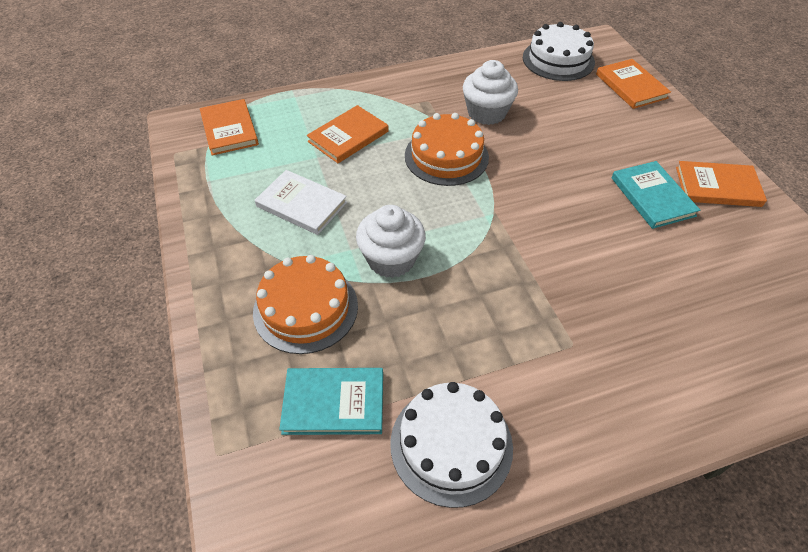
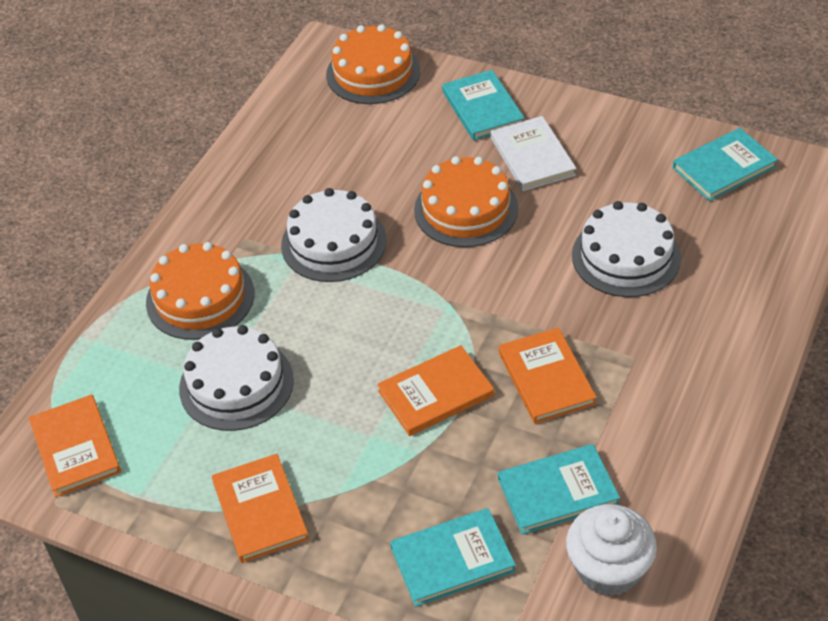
orange cake: 2 -> 3
turquoise book: 2 -> 4
white cake: 2 -> 3
white cupcake: 2 -> 1

